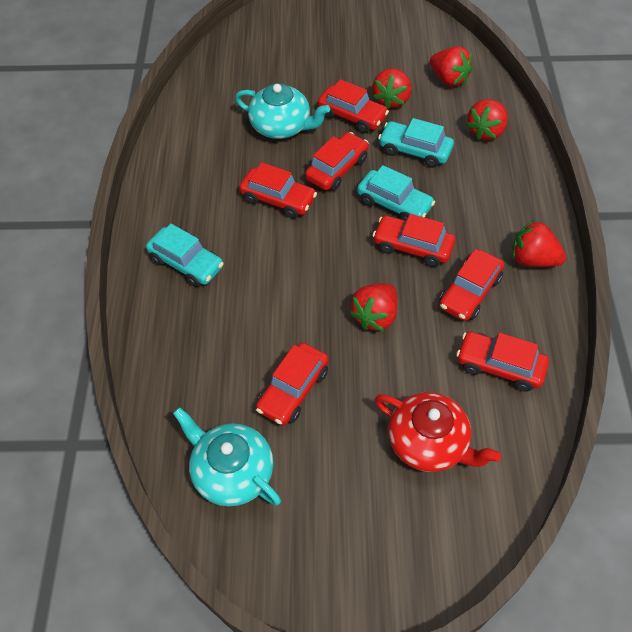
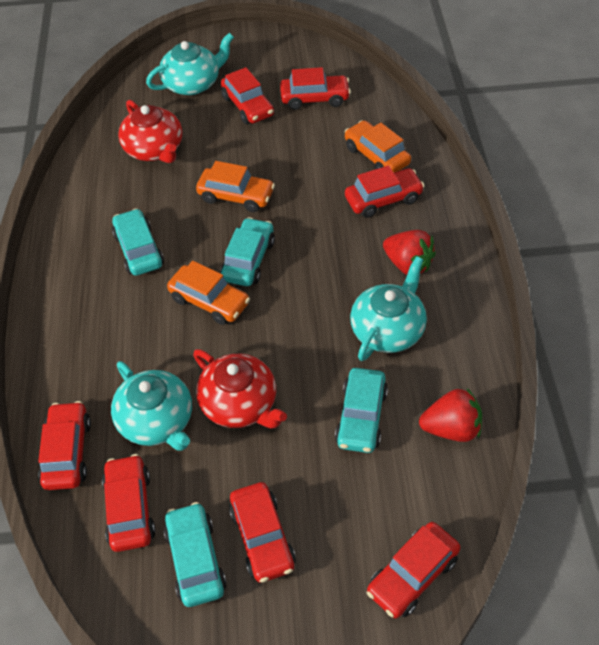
orange car: 0 -> 3
red strawberry: 5 -> 2
red teapot: 1 -> 2
turquoise car: 3 -> 4
turquoise teapot: 2 -> 3

